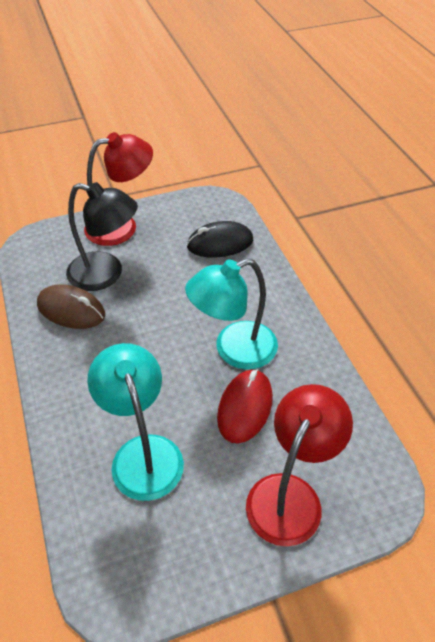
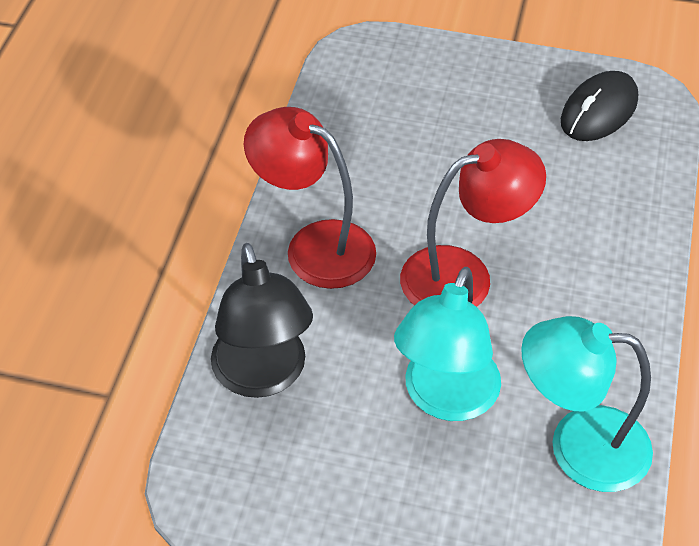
brown mouse: 1 -> 0
red mouse: 1 -> 0

